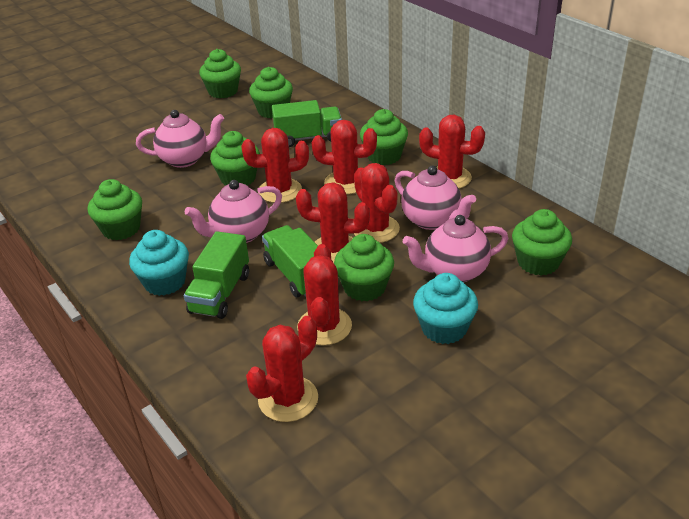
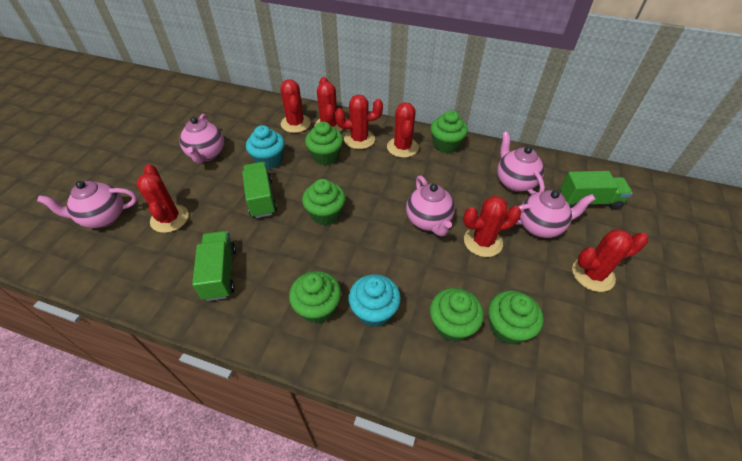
green cupcake: 7 -> 6
pink teapot: 4 -> 5

